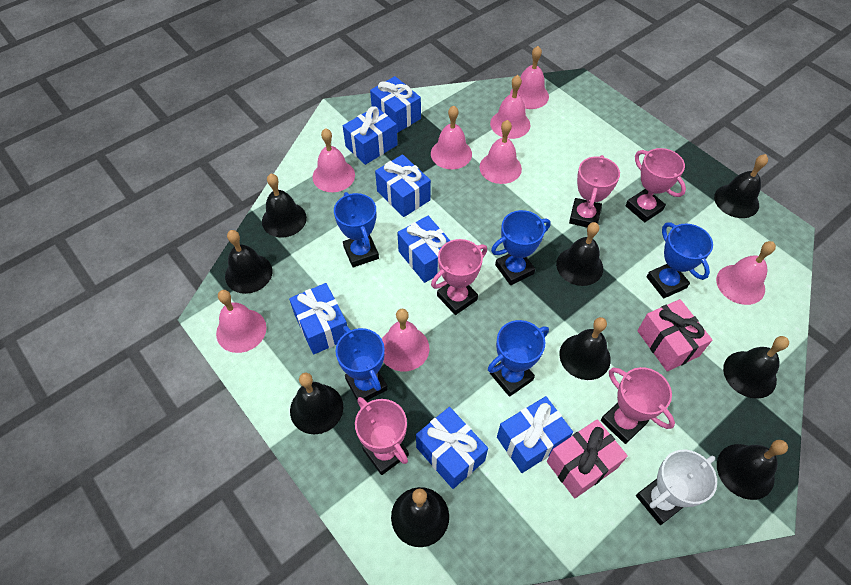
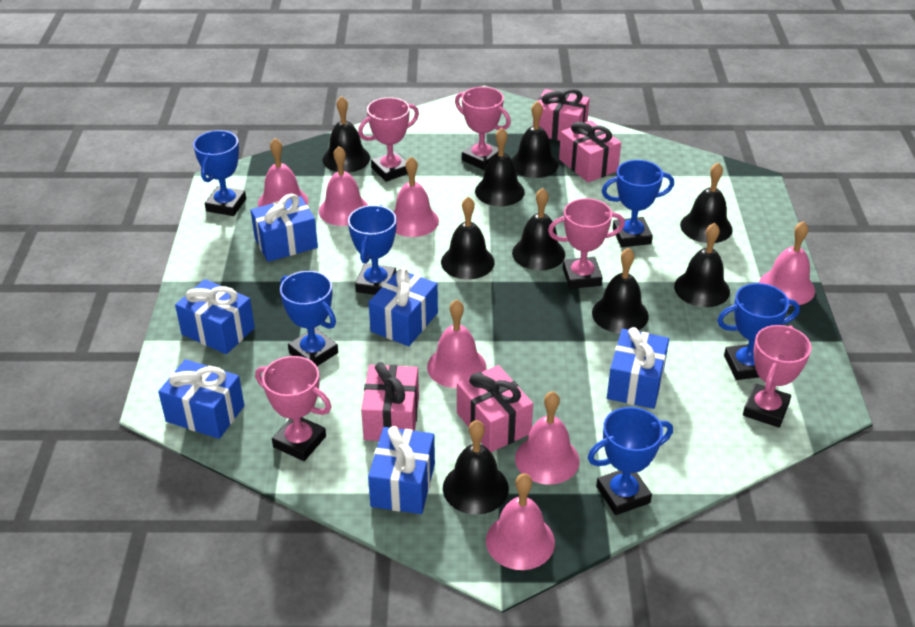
blue gift: 7 -> 6
blue trophy: 5 -> 6
pink bell: 8 -> 7
pink gift: 2 -> 4
white trophy: 1 -> 0

